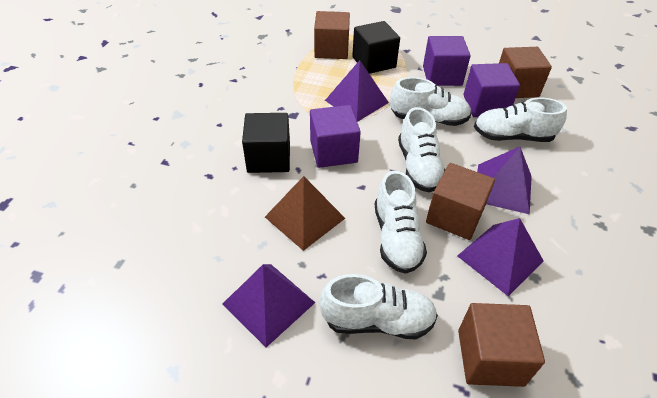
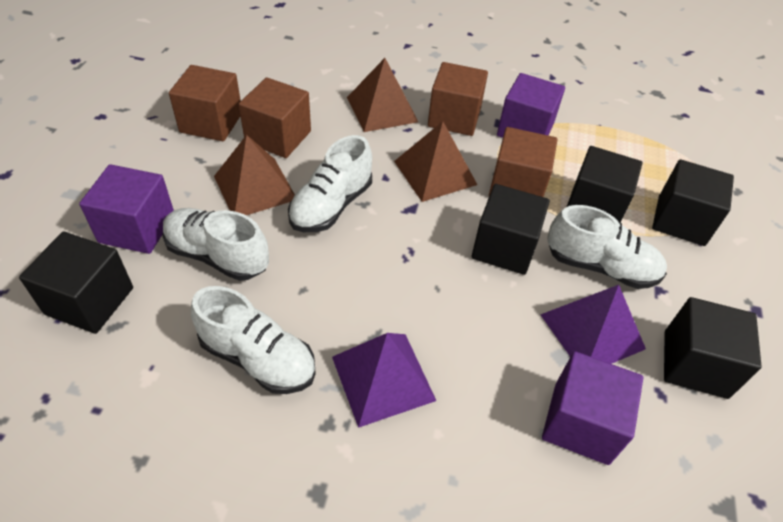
black cube: 2 -> 5
brown pyramid: 1 -> 3
purple pyramid: 4 -> 2
white shoe: 5 -> 4

